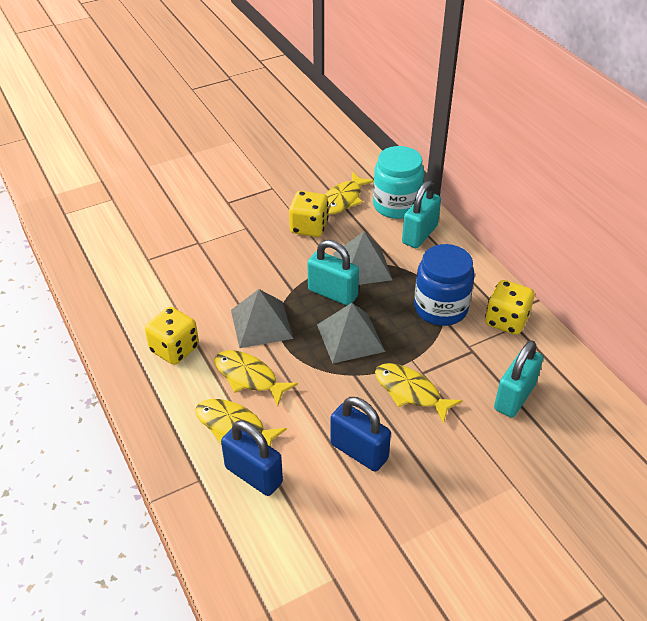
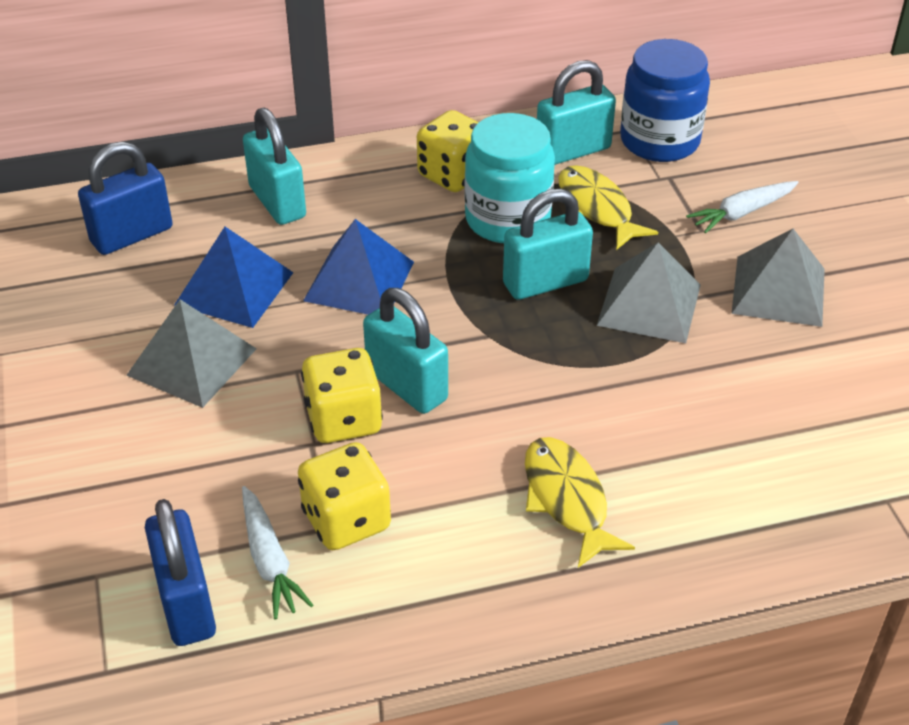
blue pyramid: 0 -> 2
turquoise padlock: 3 -> 4
white carrot: 0 -> 2
yellow fish: 4 -> 2

